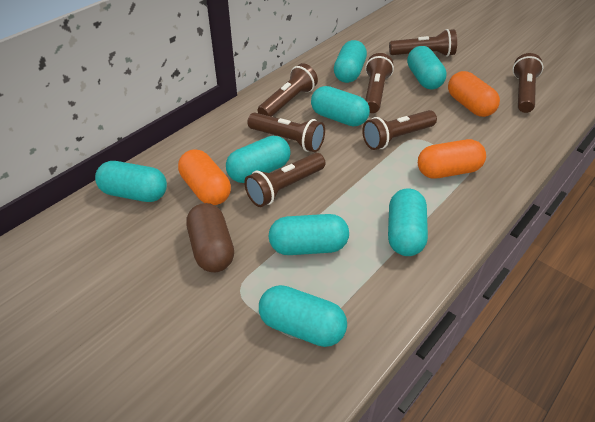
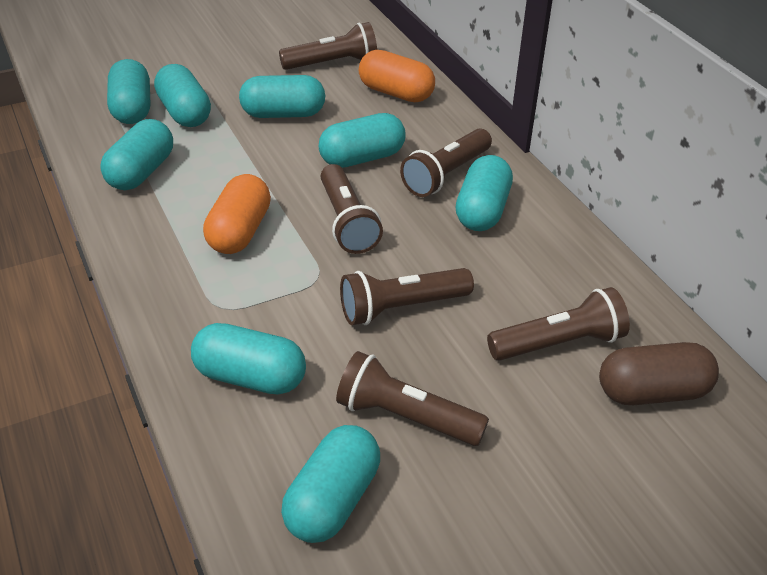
brown flashlight: 7 -> 6
orange capsule: 3 -> 2

